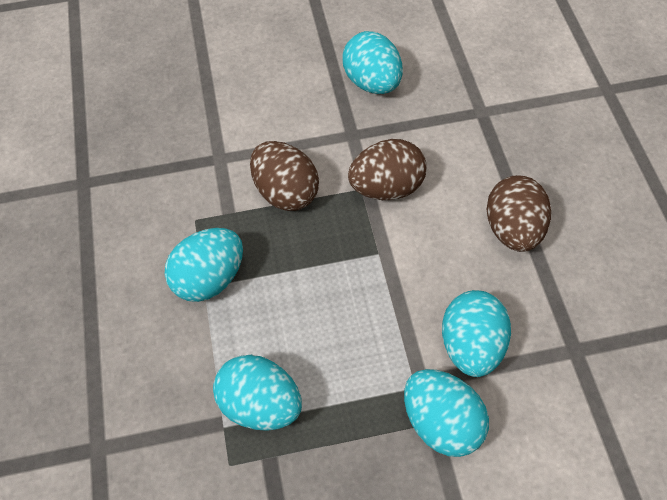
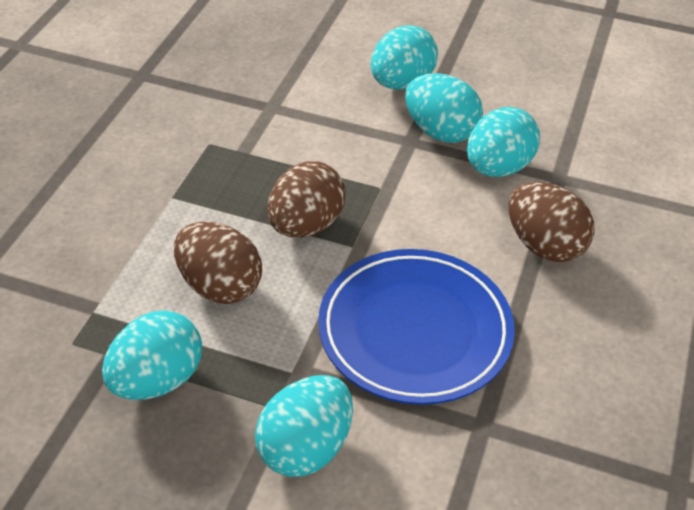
blue plate: 0 -> 1

